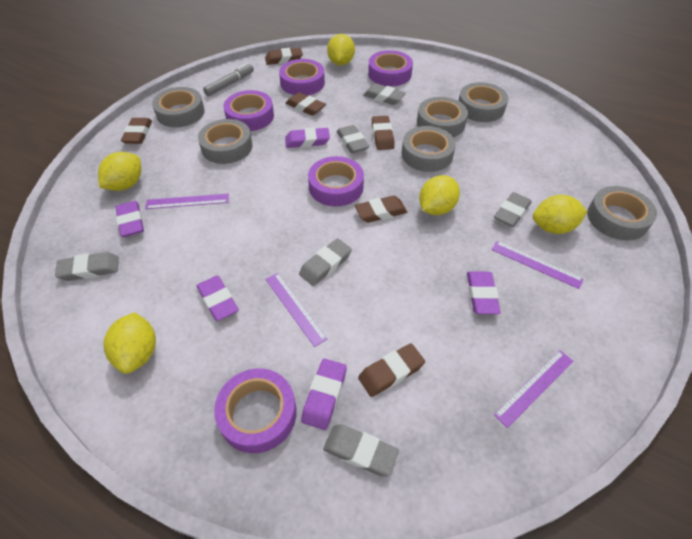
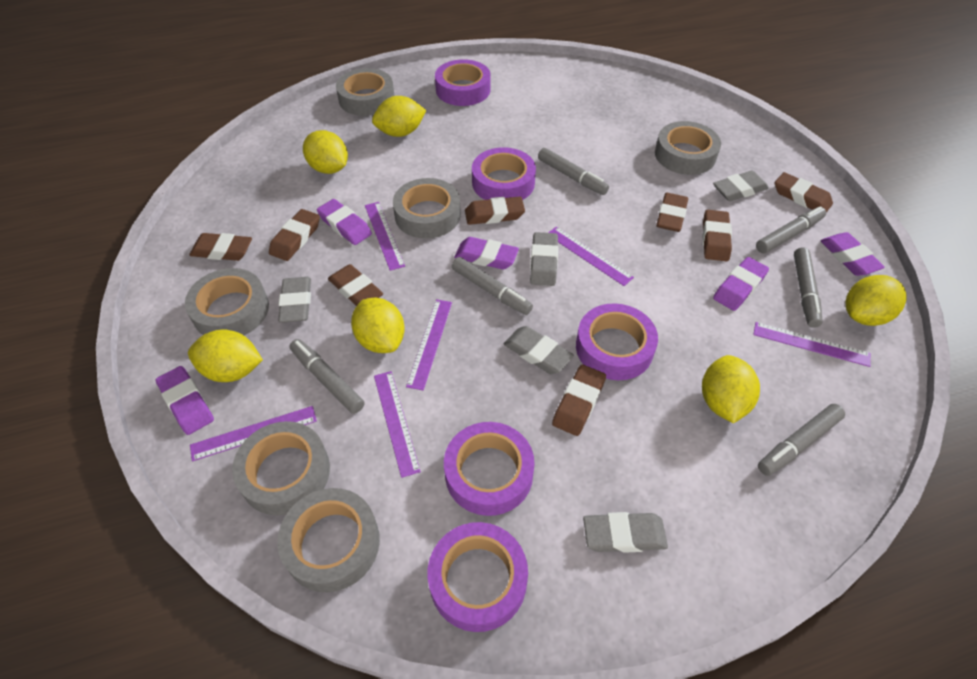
brown eraser: 6 -> 8
grey eraser: 6 -> 5
grey marker: 1 -> 6
purple ruler: 4 -> 6
yellow lemon: 5 -> 6

